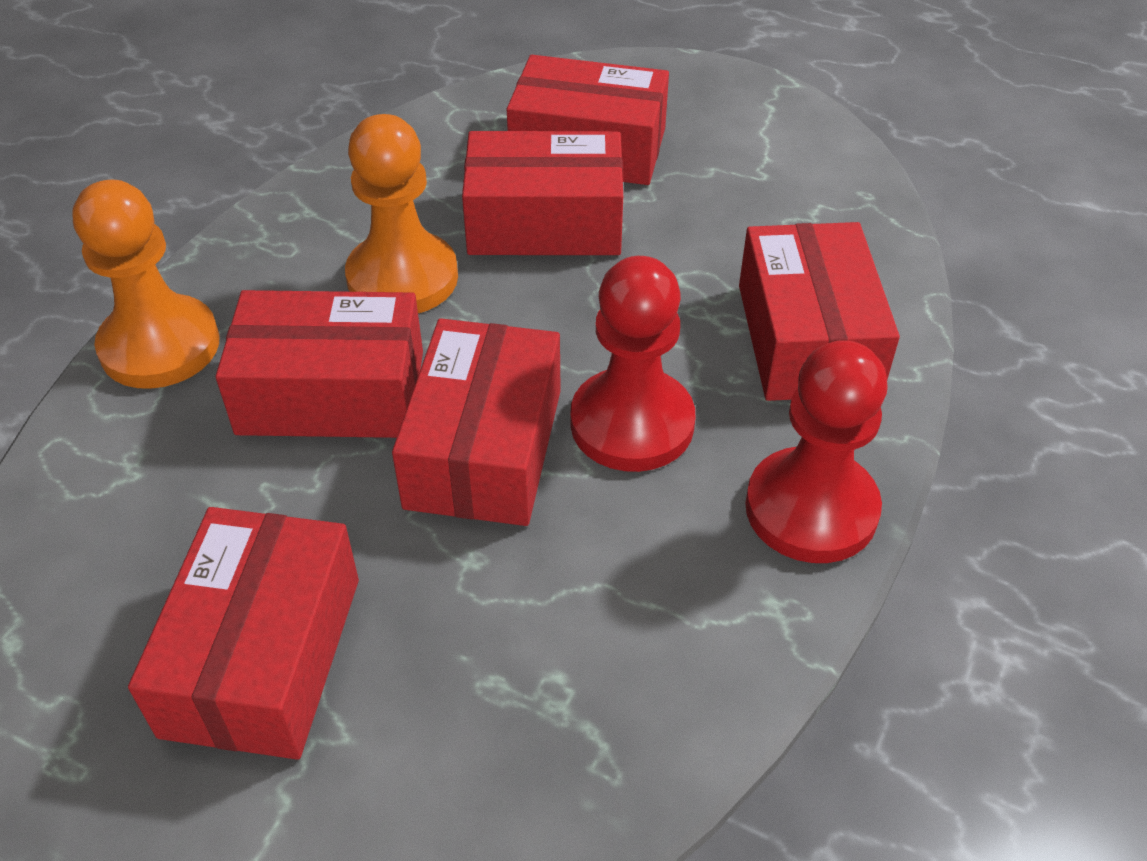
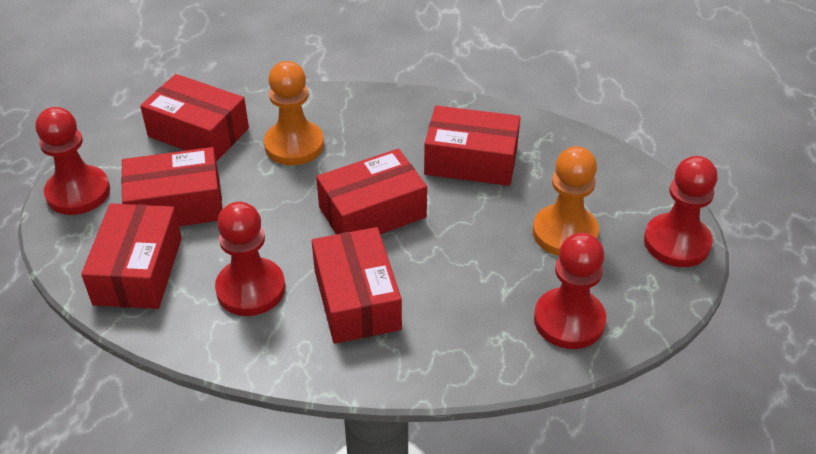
red pawn: 2 -> 4

